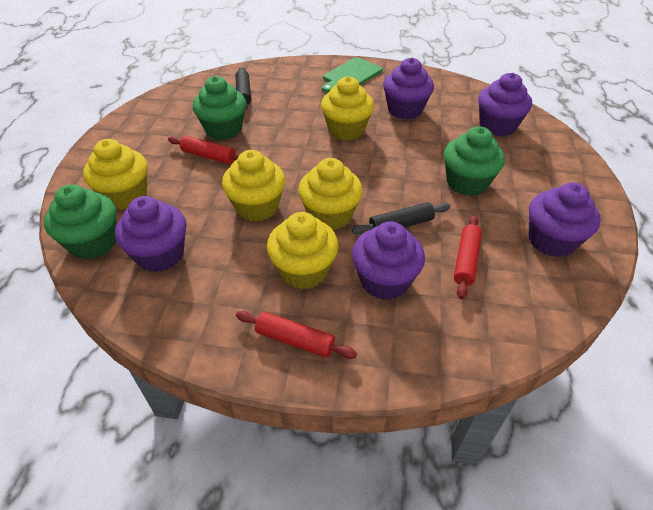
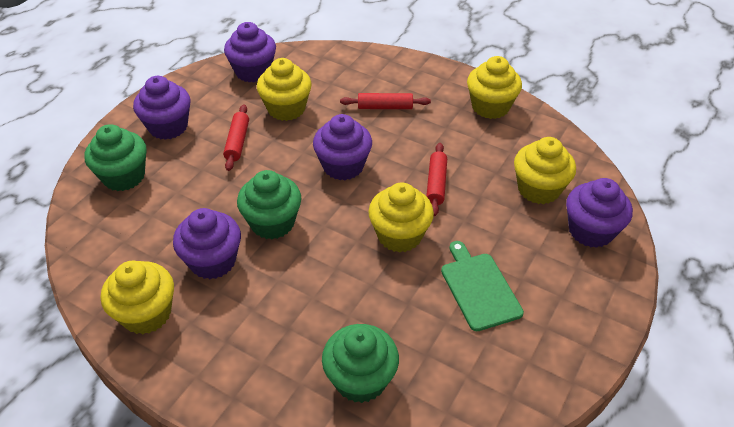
black rolling pin: 2 -> 0

